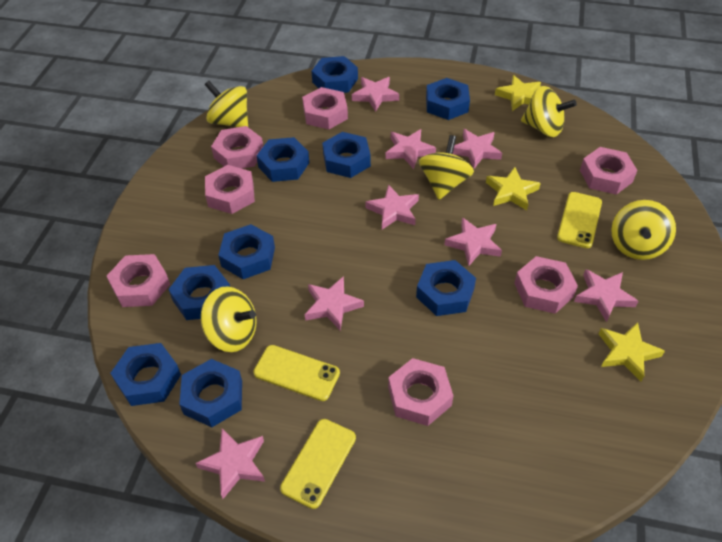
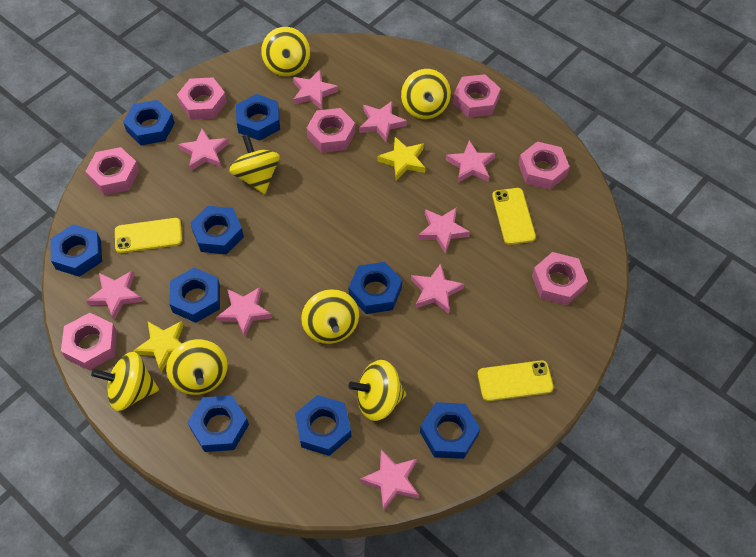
pink star: 8 -> 9
yellow spinning top: 5 -> 7
yellow star: 3 -> 2

